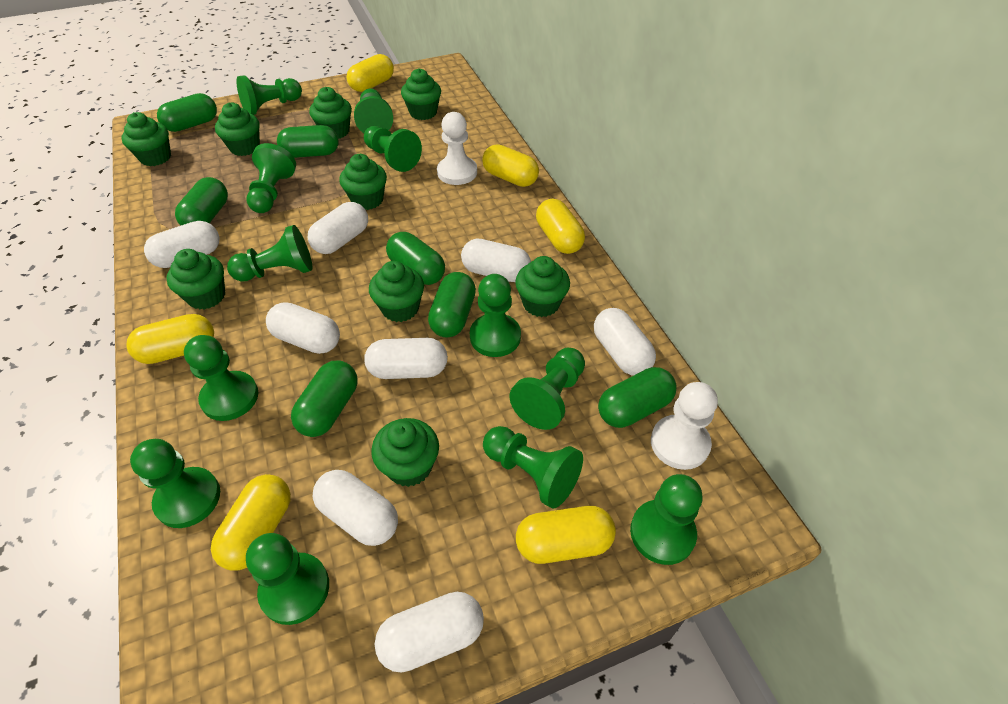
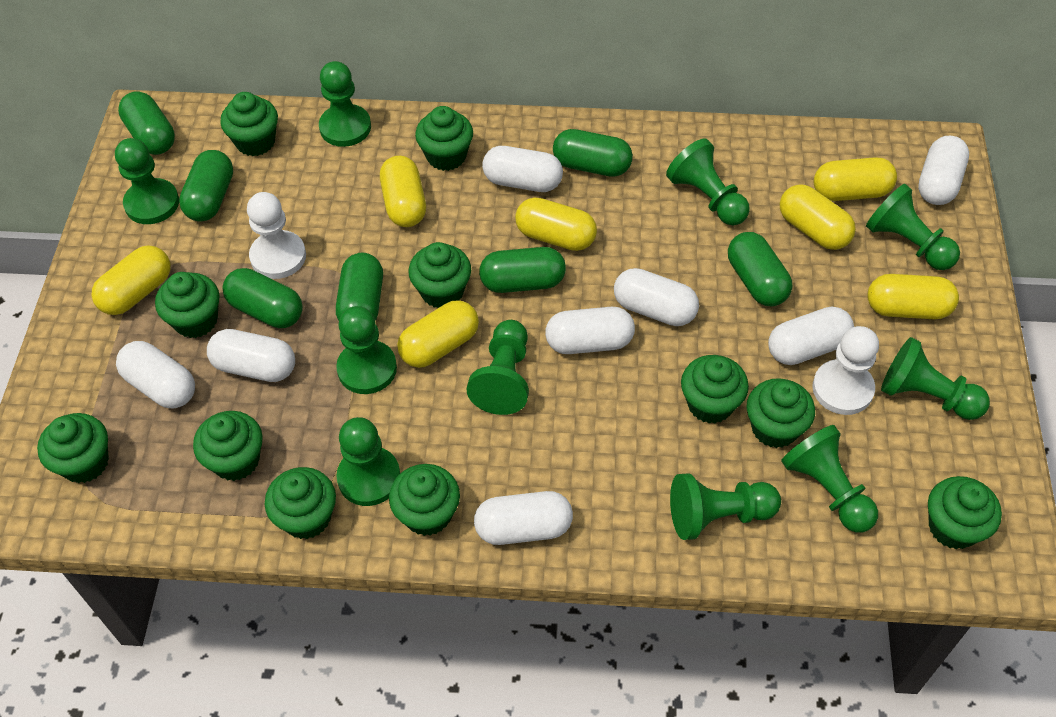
green cupcake: 9 -> 11
green pawn: 12 -> 10
yellow capsule: 6 -> 7

